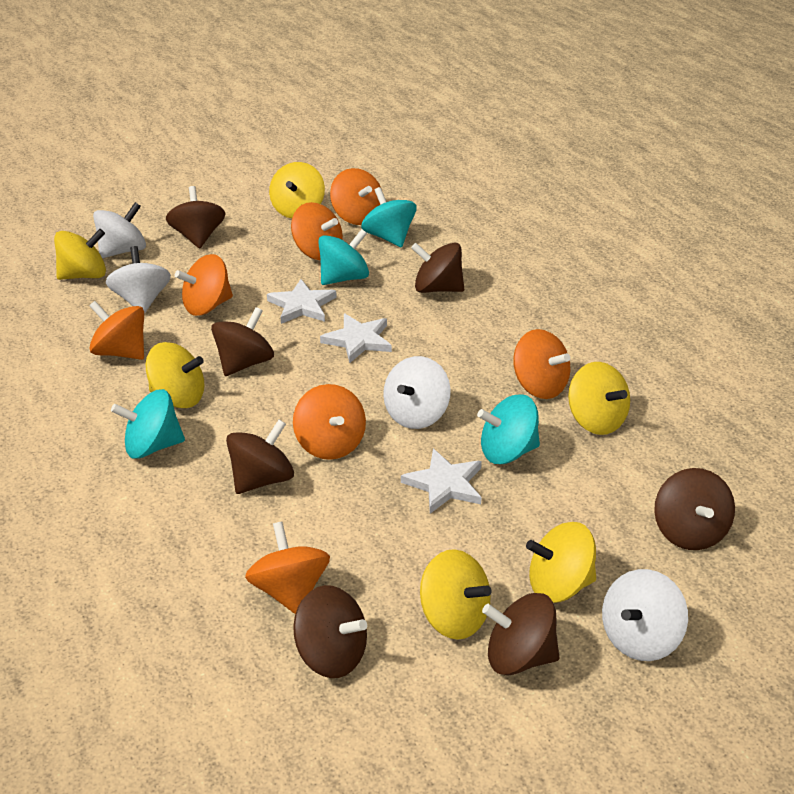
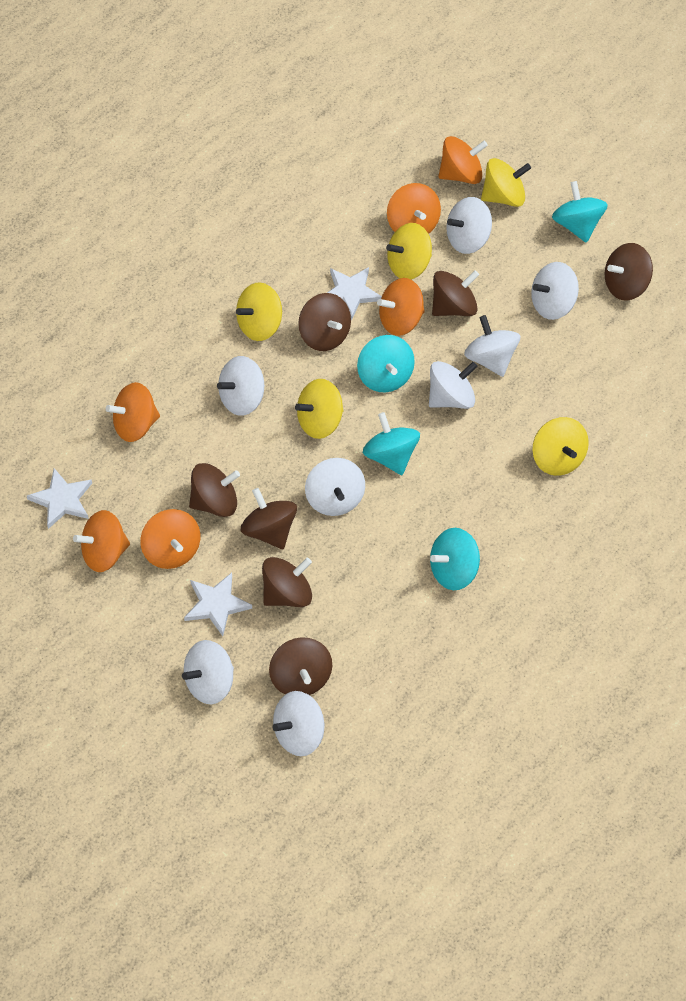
orange spinning top: 7 -> 6
white spinning top: 4 -> 8
yellow spinning top: 6 -> 5

